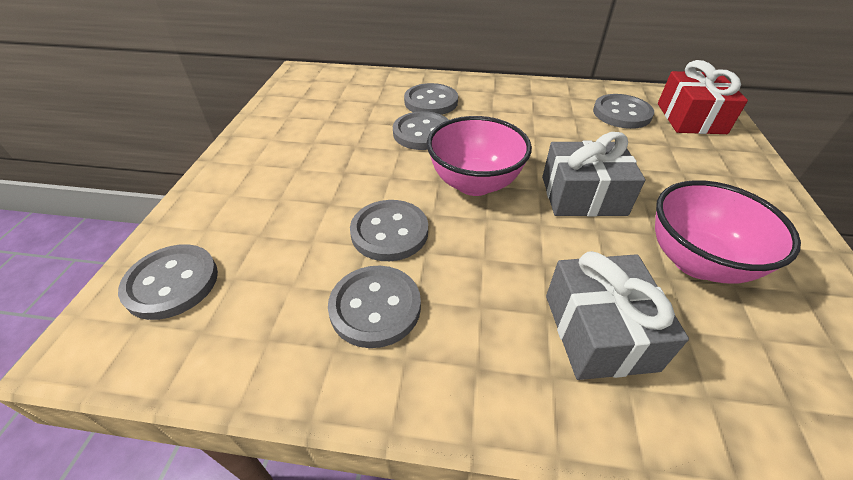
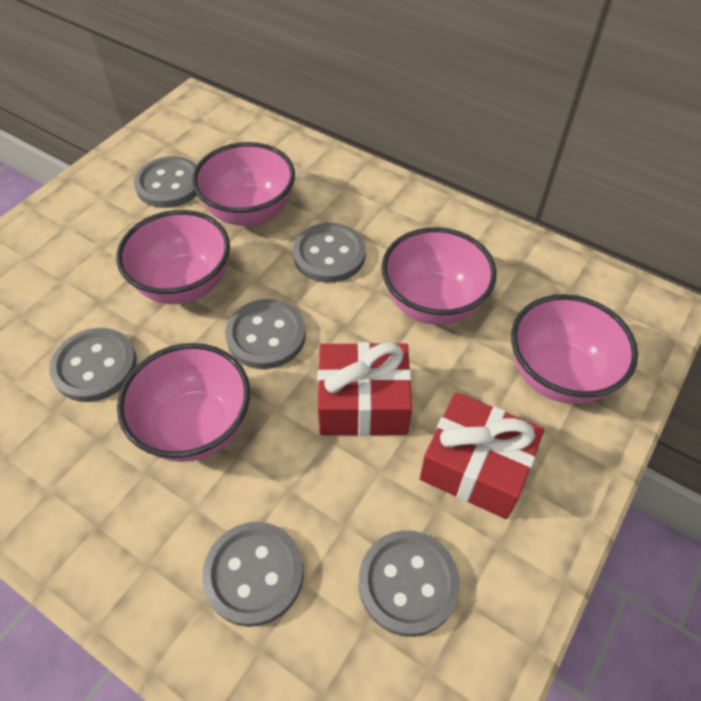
grey gift: 2 -> 0
pink bowl: 2 -> 5
red gift: 1 -> 2

